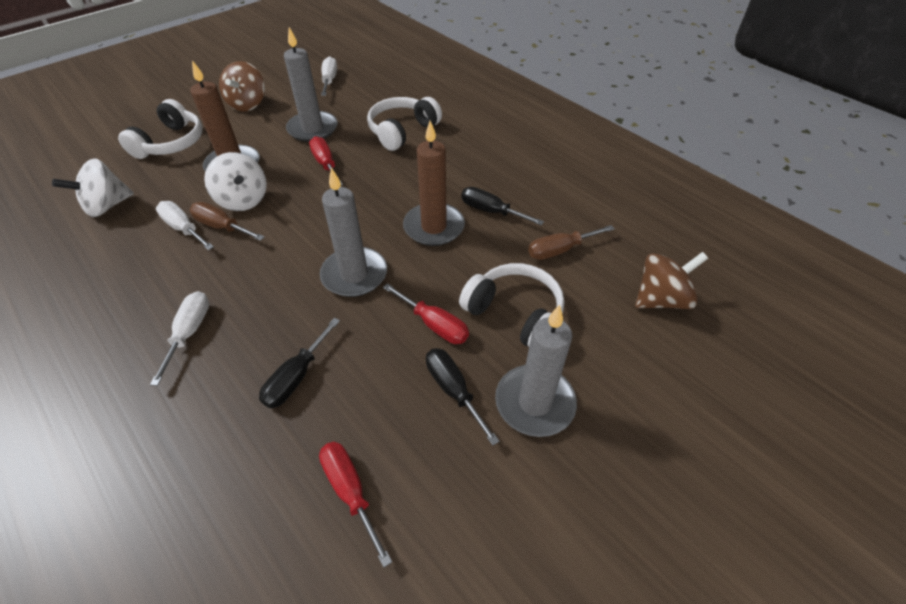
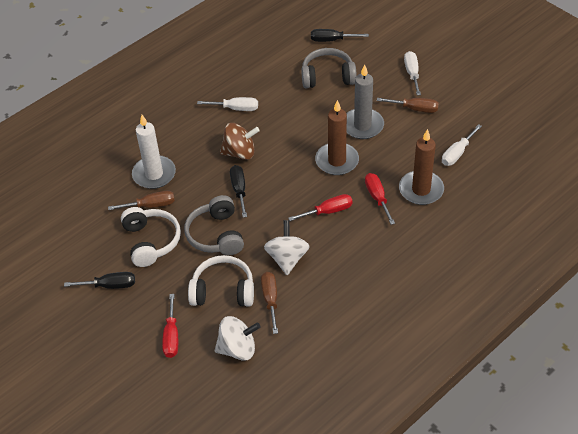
brown screwdriver: 2 -> 3
brown spinning top: 2 -> 1
grey candle: 3 -> 1
grey headphones: 0 -> 2
white candle: 0 -> 1
white headphones: 3 -> 2

